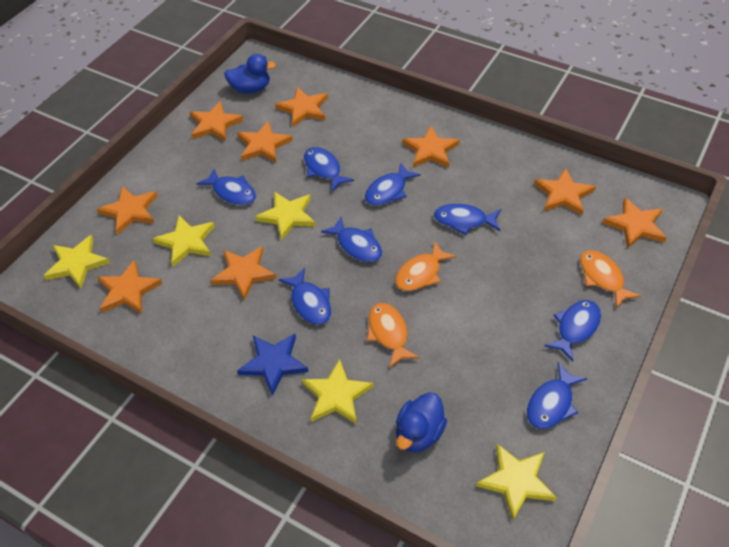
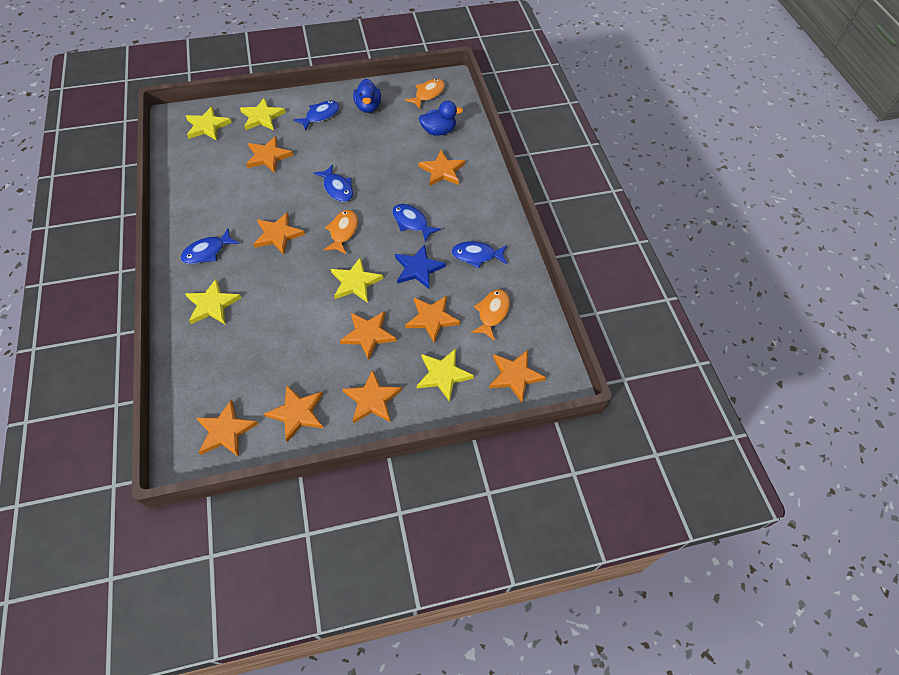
blue fish: 8 -> 5

